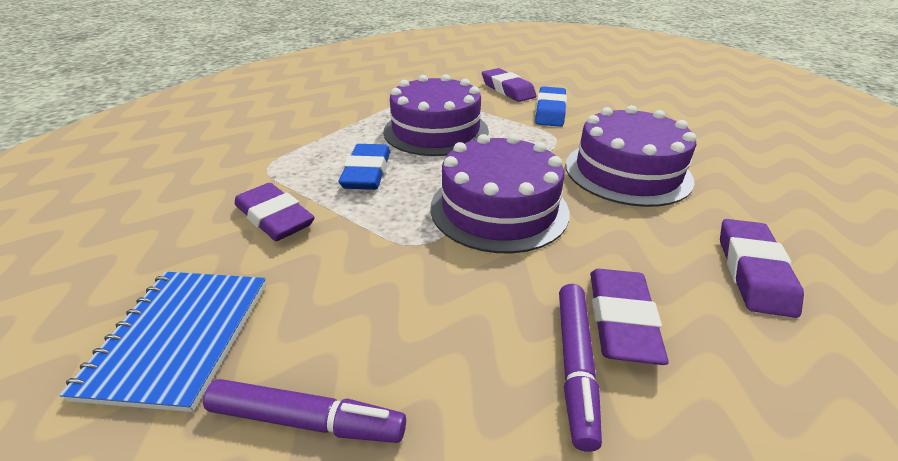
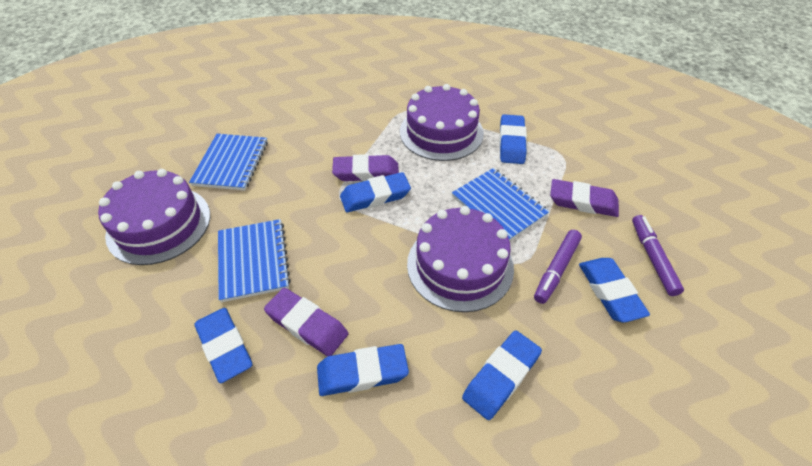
blue eraser: 2 -> 6
blue notebook: 1 -> 3
purple eraser: 4 -> 3

